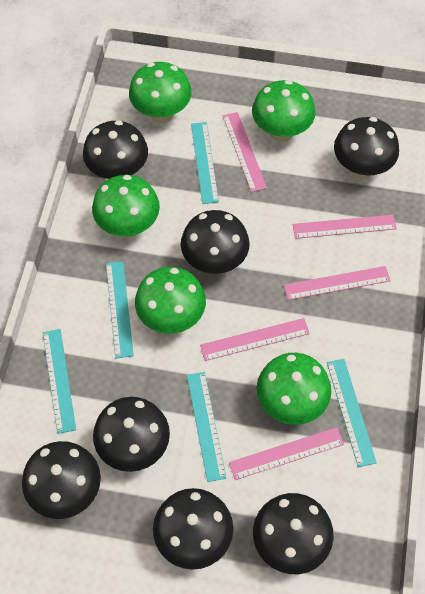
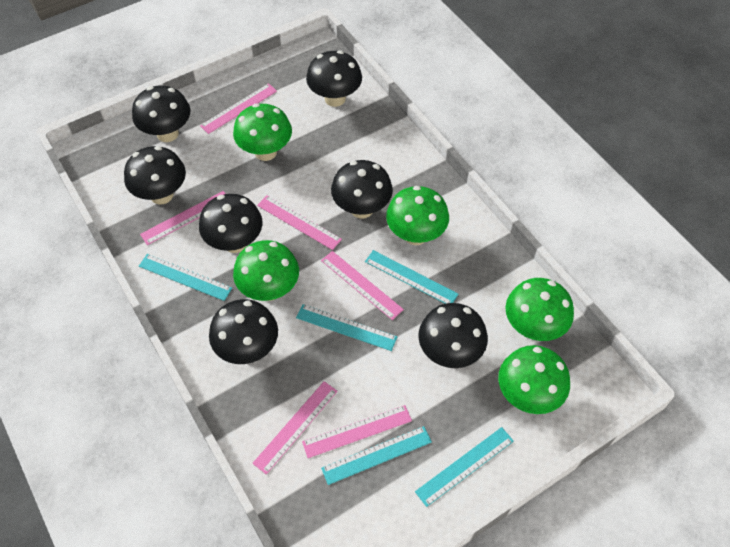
pink ruler: 5 -> 6

